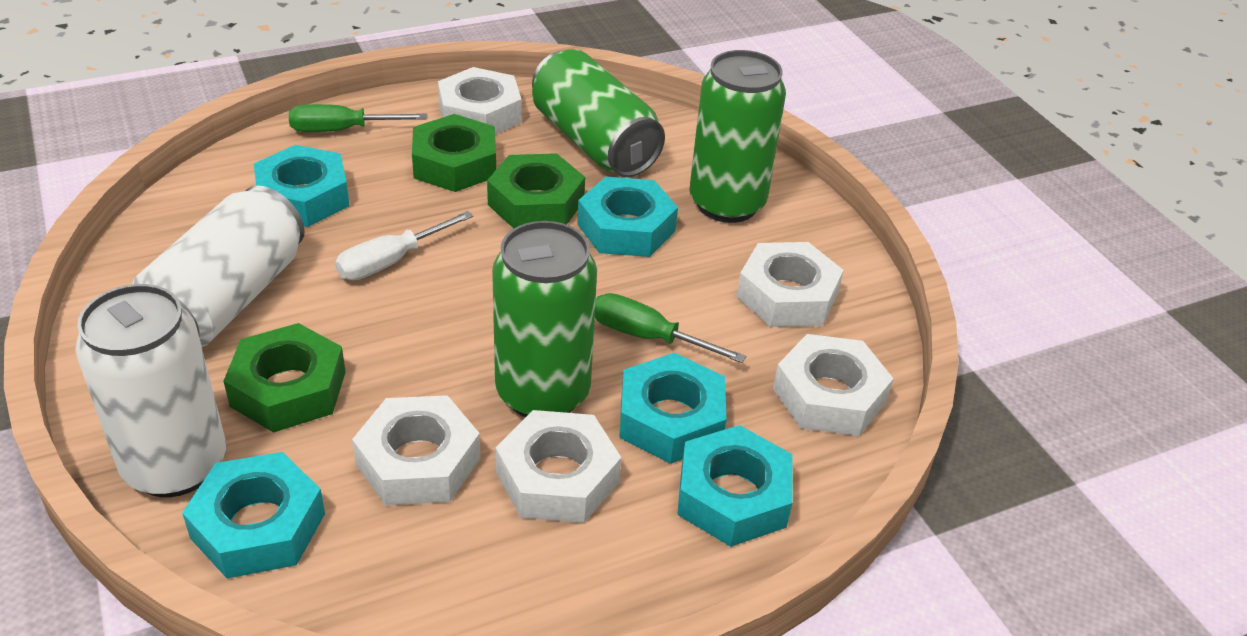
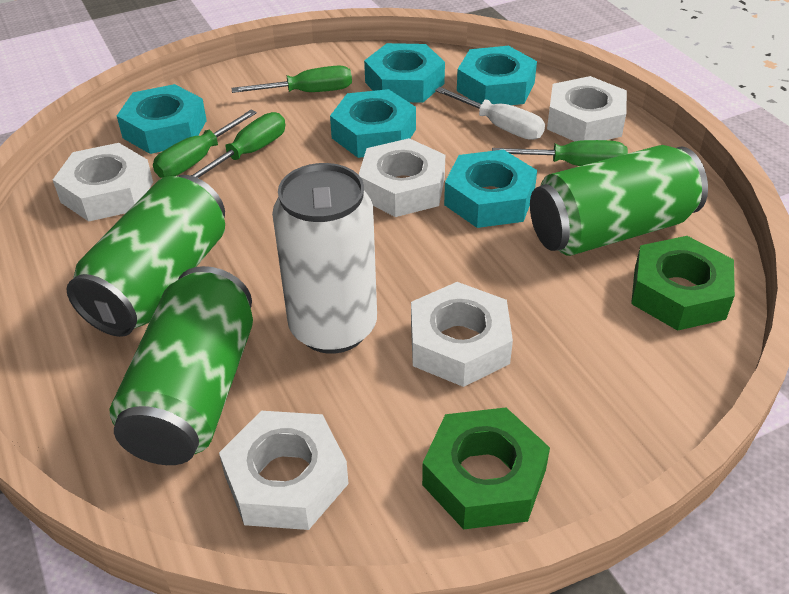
green nut: 3 -> 2
green screwdriver: 2 -> 4
white can: 2 -> 1

